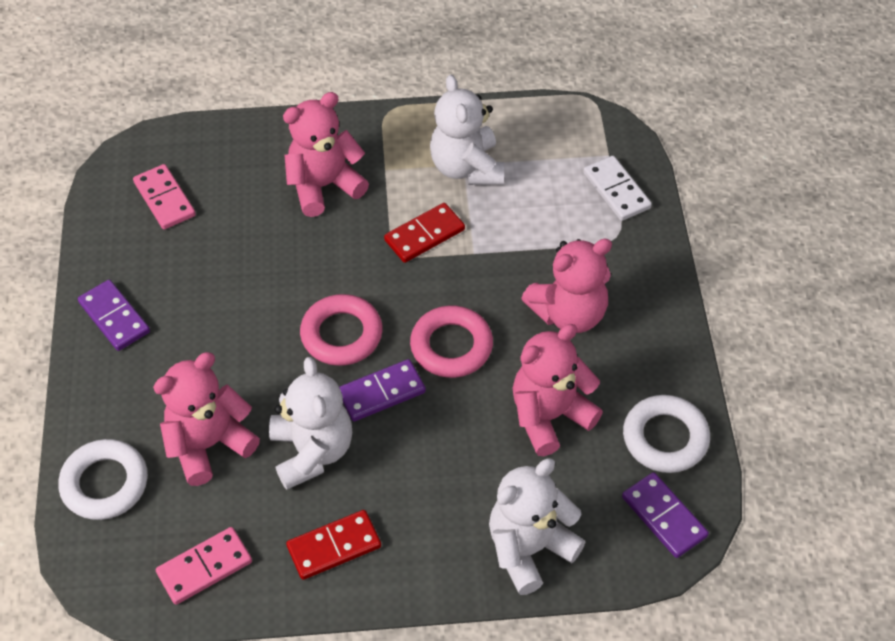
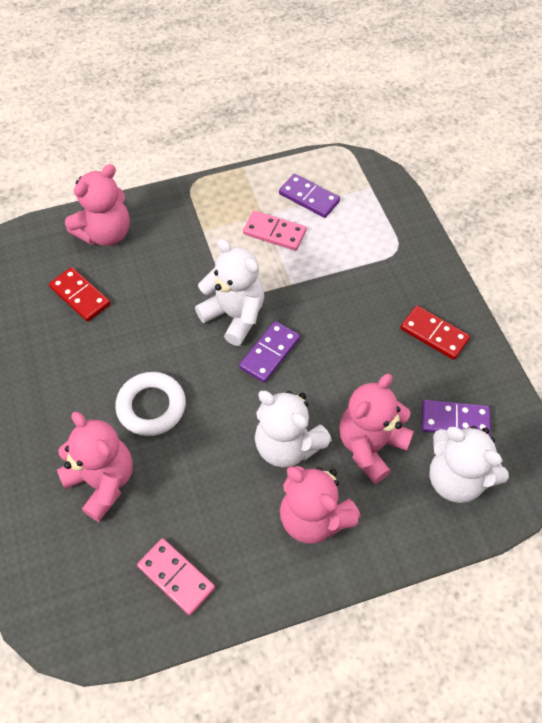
pink ring: 2 -> 0
white domino: 1 -> 0
white ring: 2 -> 1

